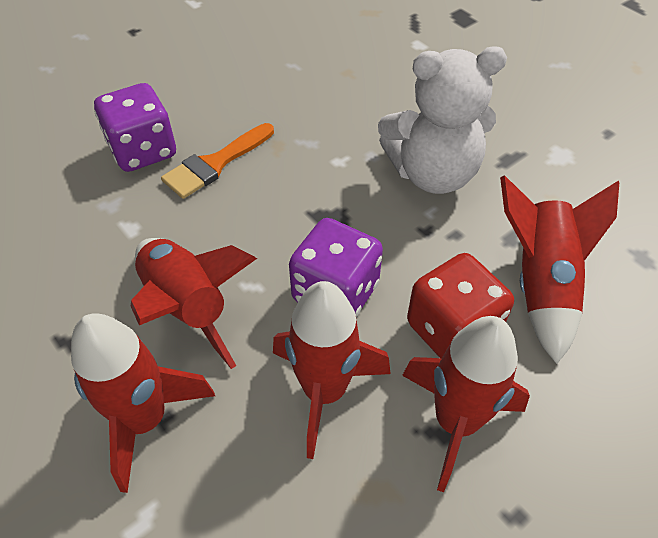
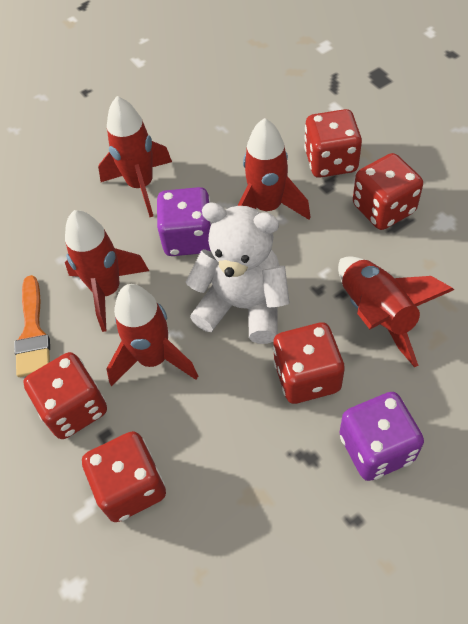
red dice: 1 -> 5

